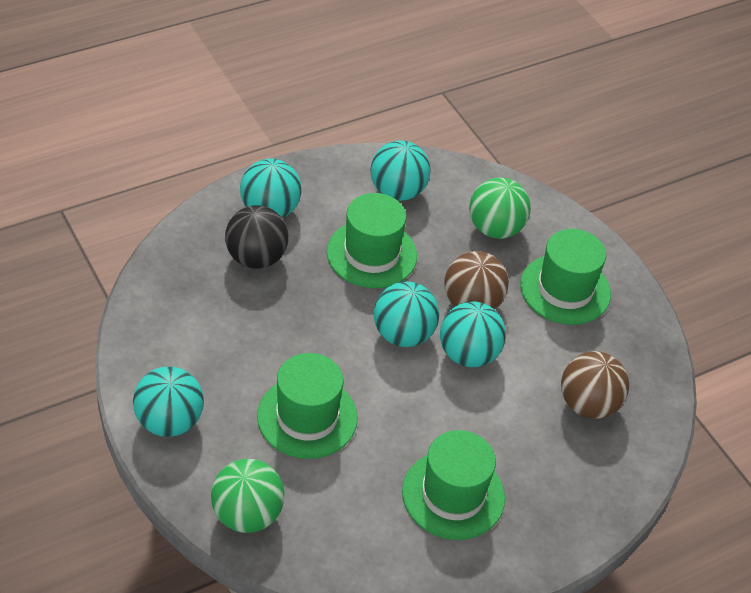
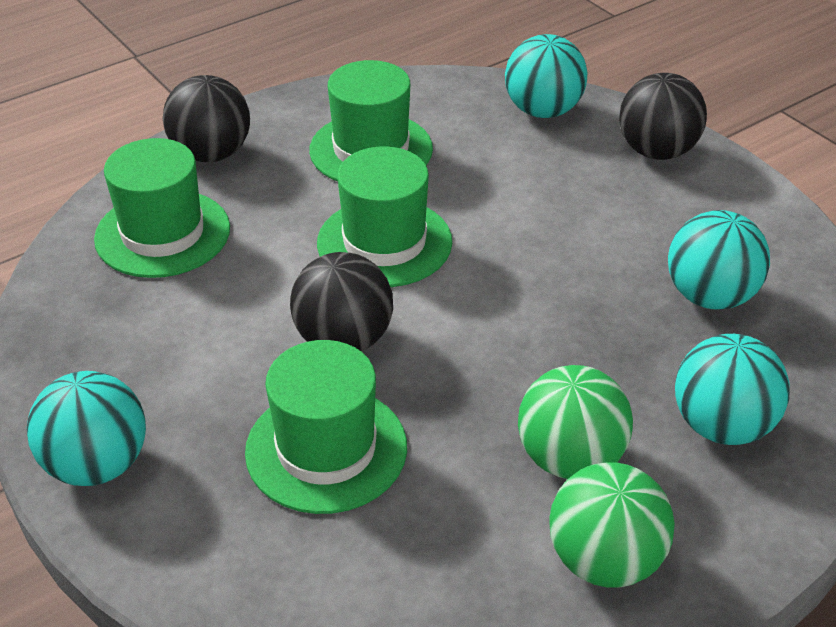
black ball: 1 -> 3
brown ball: 2 -> 0
turquoise ball: 5 -> 4

